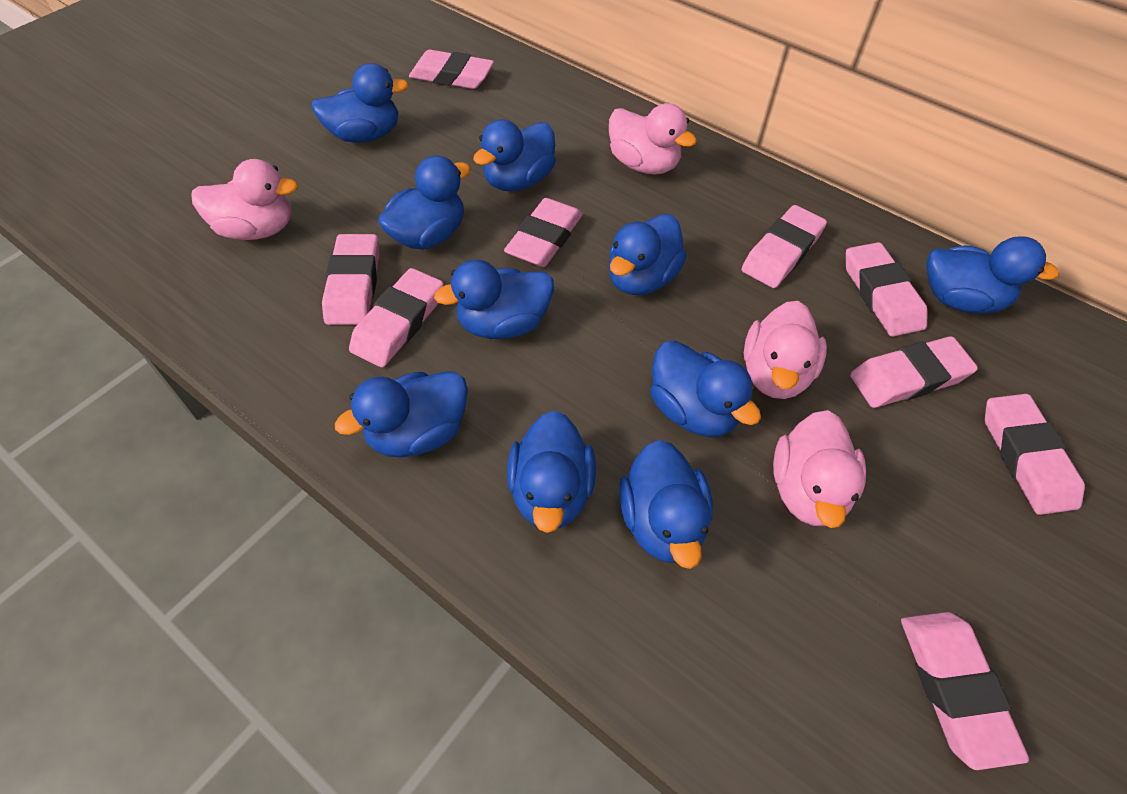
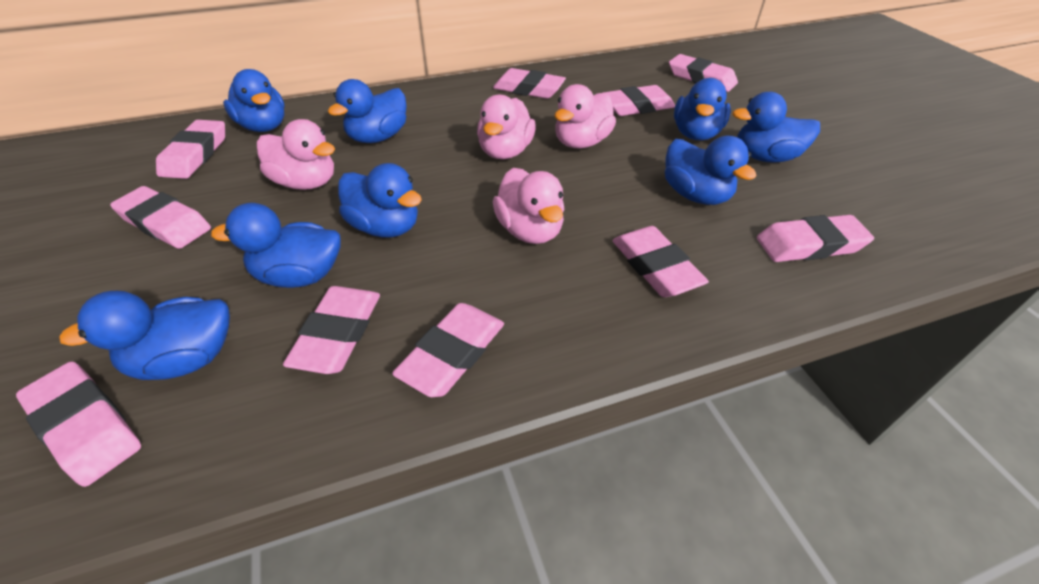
blue duck: 10 -> 8
pink eraser: 9 -> 10

